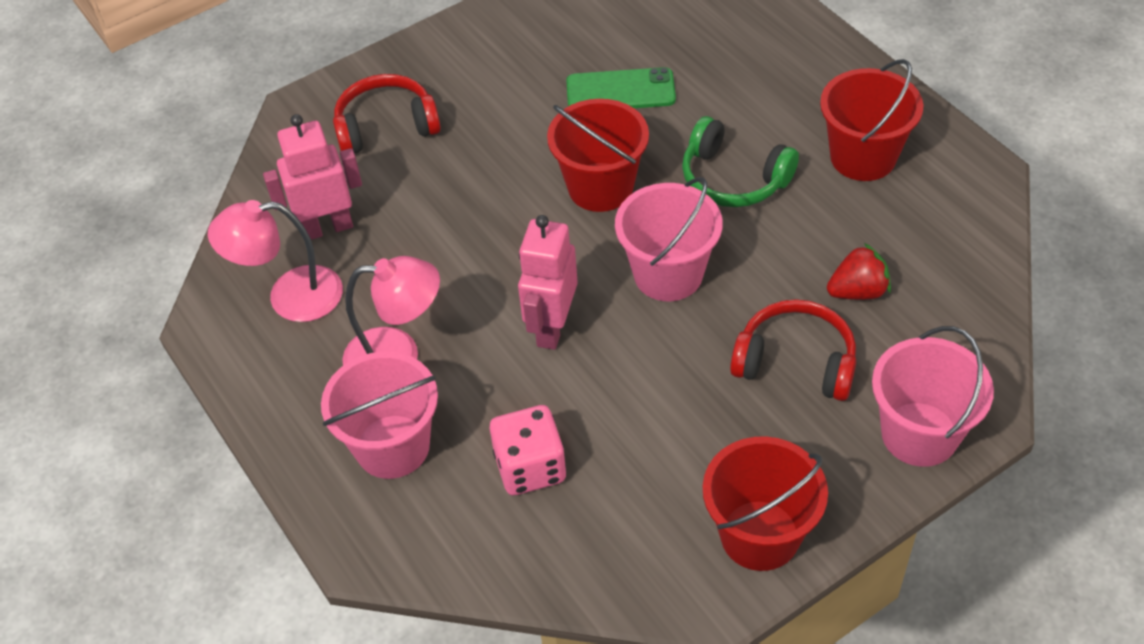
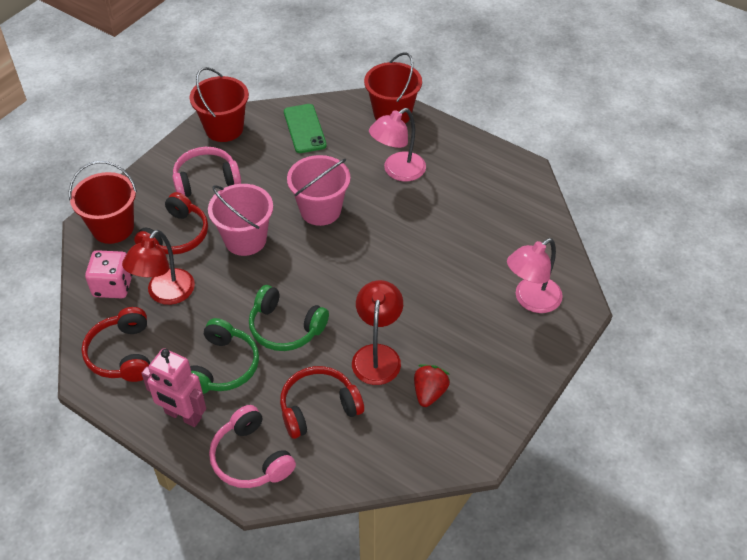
green headphones: 1 -> 2
pink bucket: 3 -> 2
pink headphones: 0 -> 2
pink robot: 2 -> 1
red headphones: 2 -> 3
red lamp: 0 -> 2

